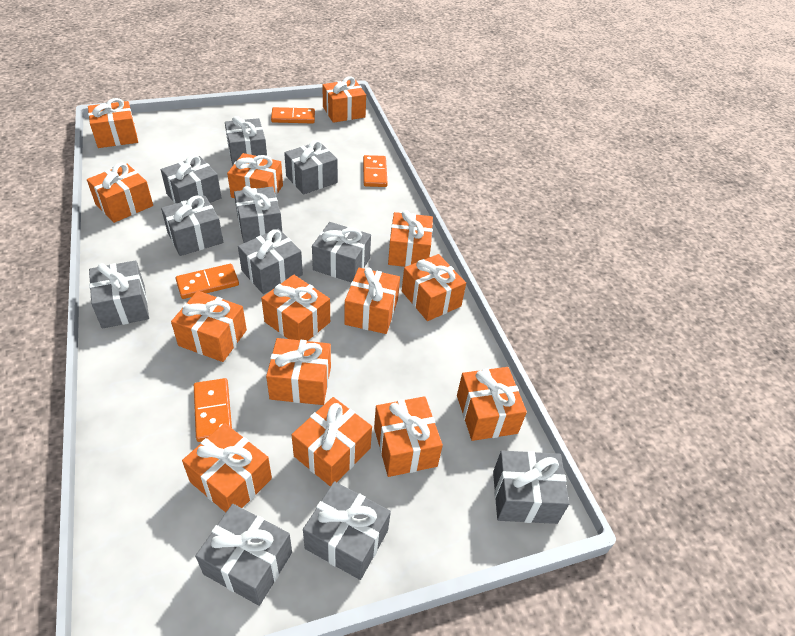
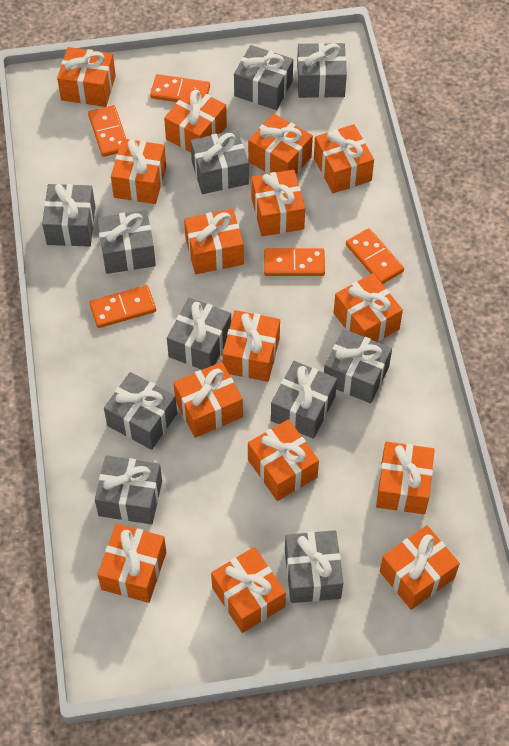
orange domino: 4 -> 5
orange gift: 14 -> 15

